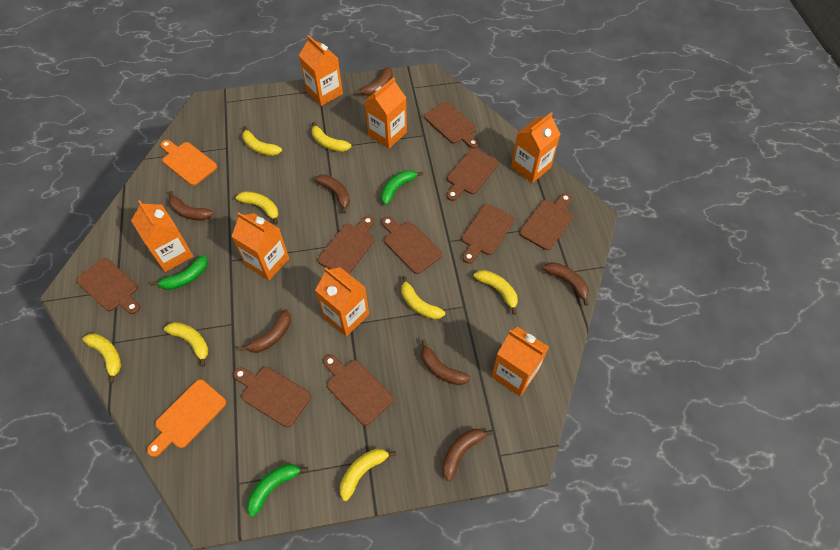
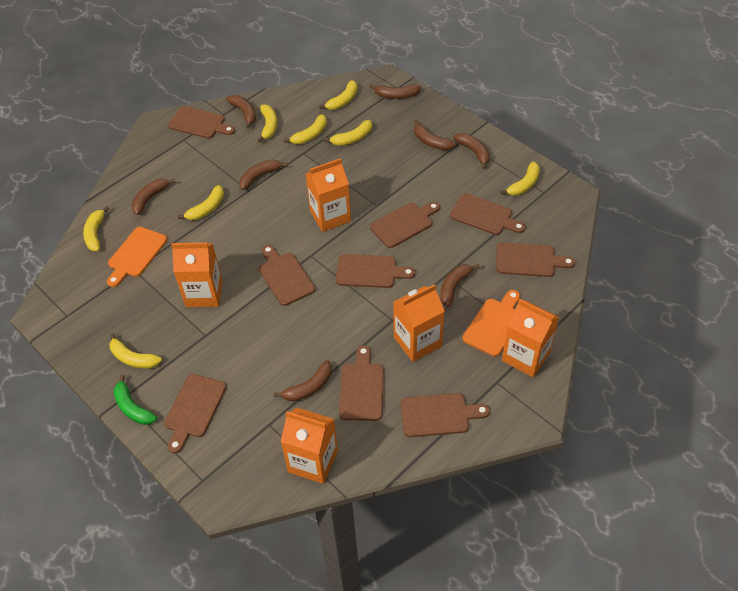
brown banana: 7 -> 8
green banana: 3 -> 1
orange carton: 7 -> 5

